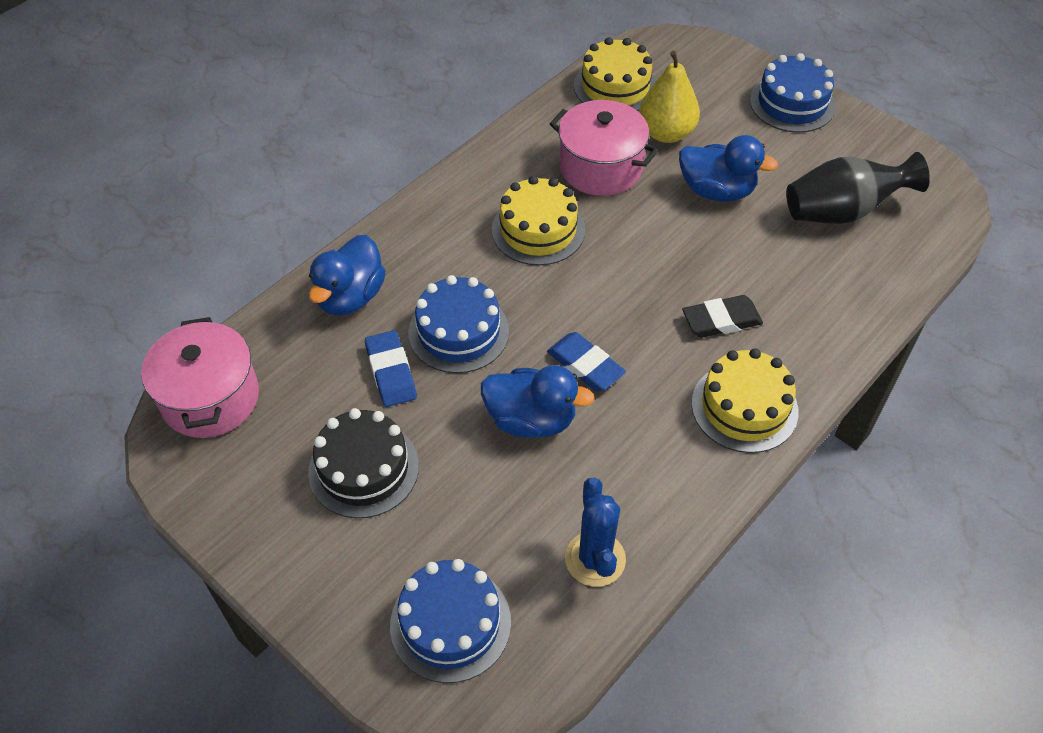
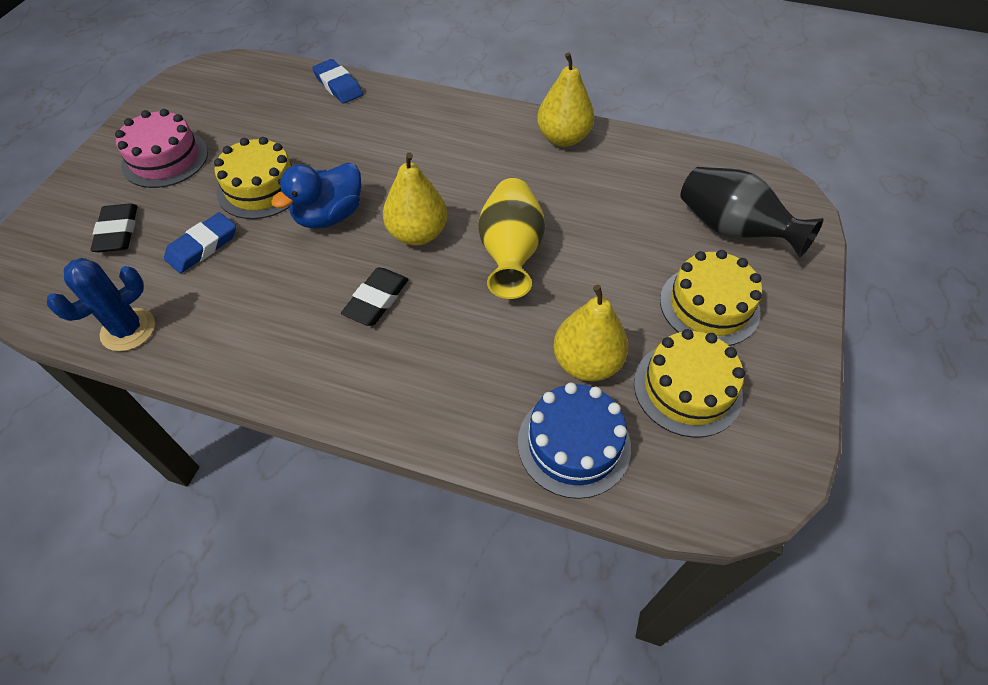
black cake: 1 -> 0
black eraser: 1 -> 2
blue cake: 3 -> 1
blue duck: 3 -> 1
pink cake: 0 -> 1
pink pot: 2 -> 0
yellow pear: 1 -> 3
yellow vase: 0 -> 1

